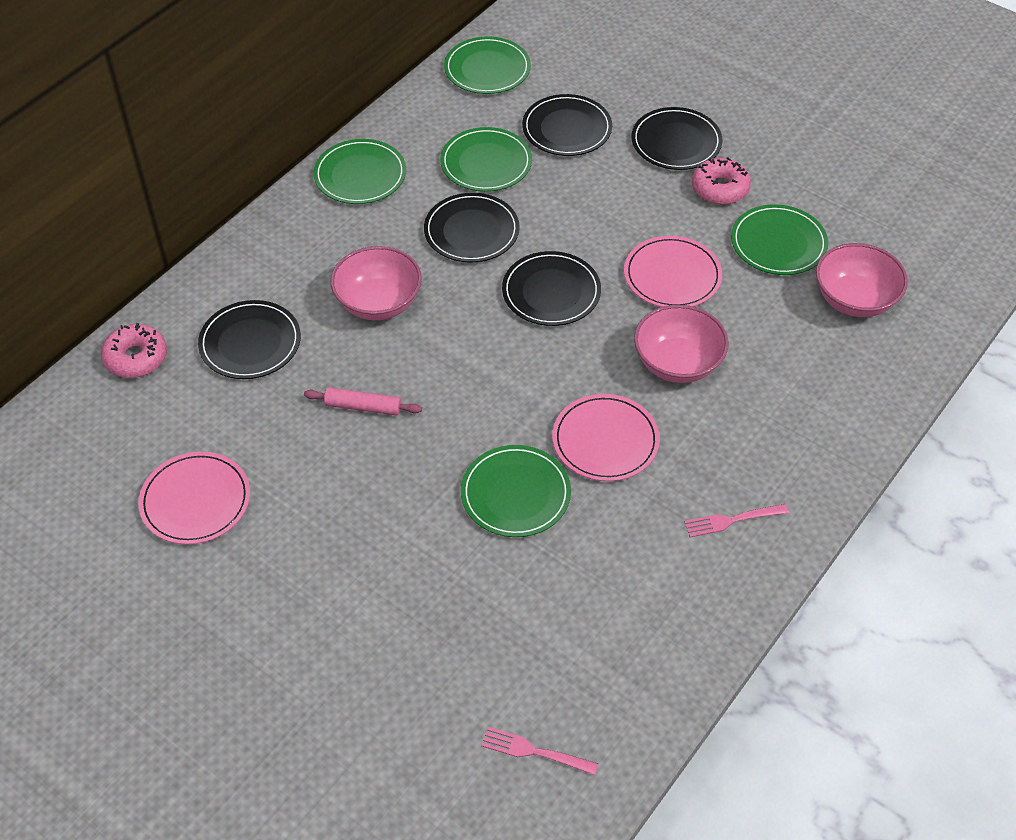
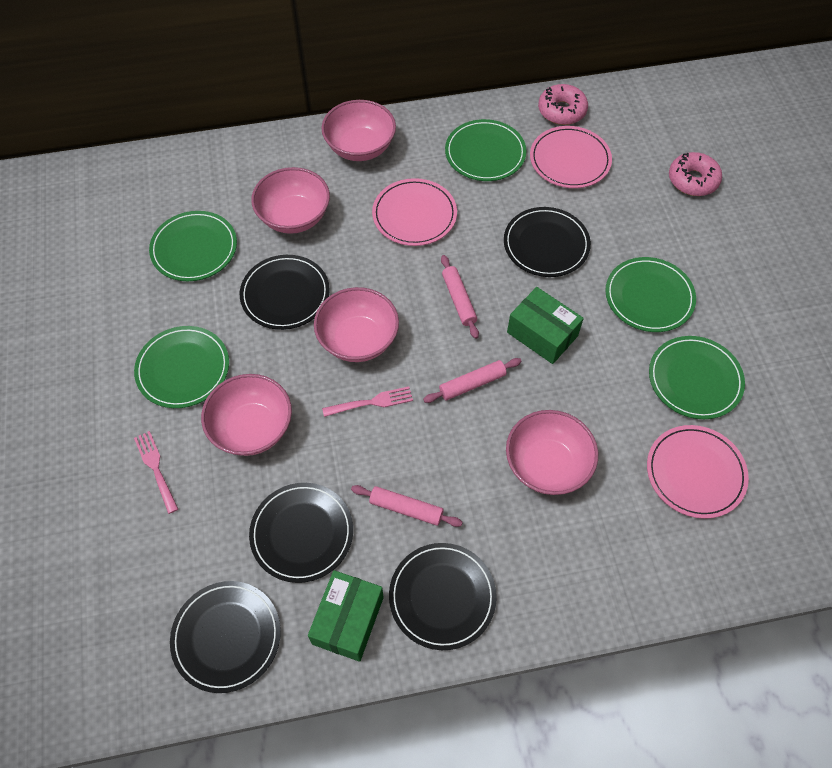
green box: 0 -> 2
pink bowl: 3 -> 5
pink rolling pin: 1 -> 3

